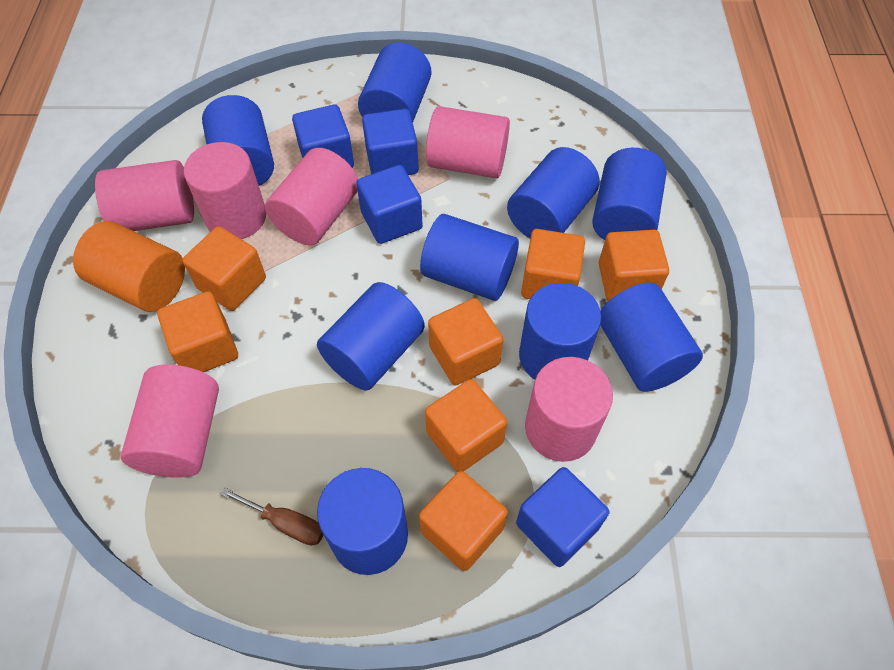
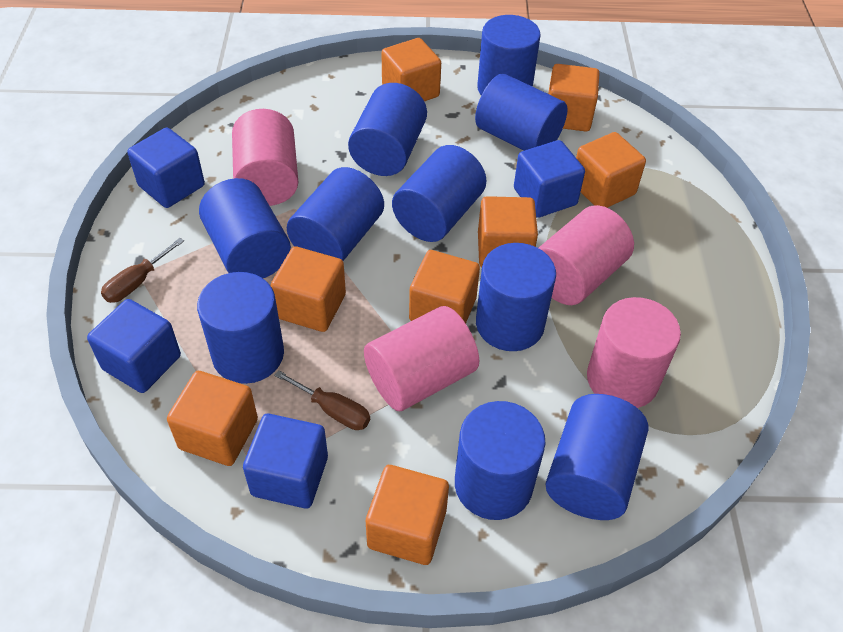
blue cylinder: 9 -> 10
brown screwdriver: 1 -> 2
orange cube: 7 -> 8
orange cylinder: 1 -> 0
pink cylinder: 6 -> 4

